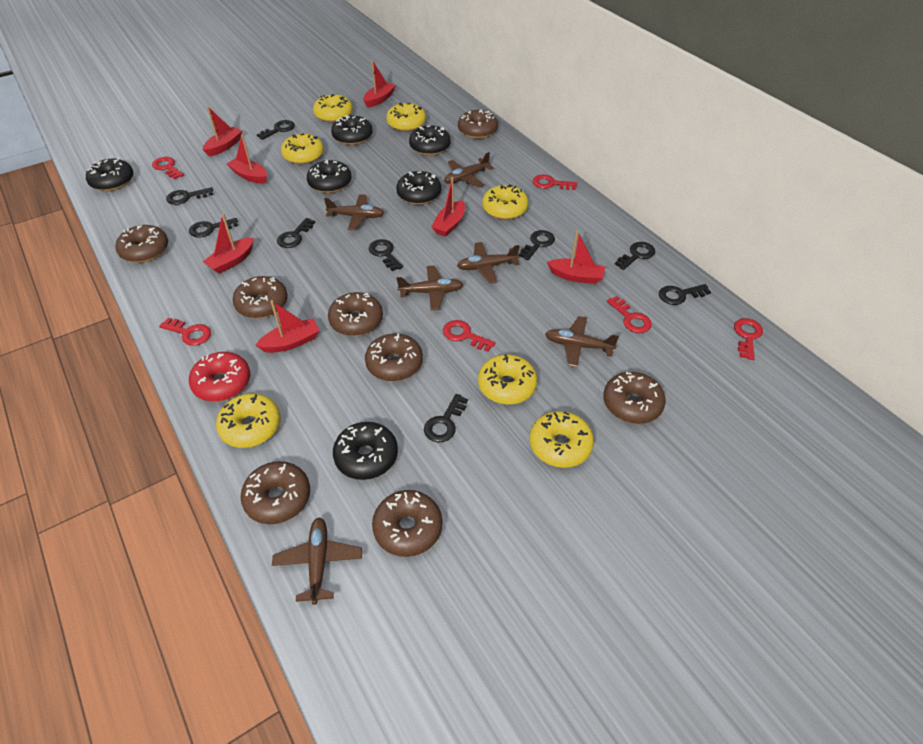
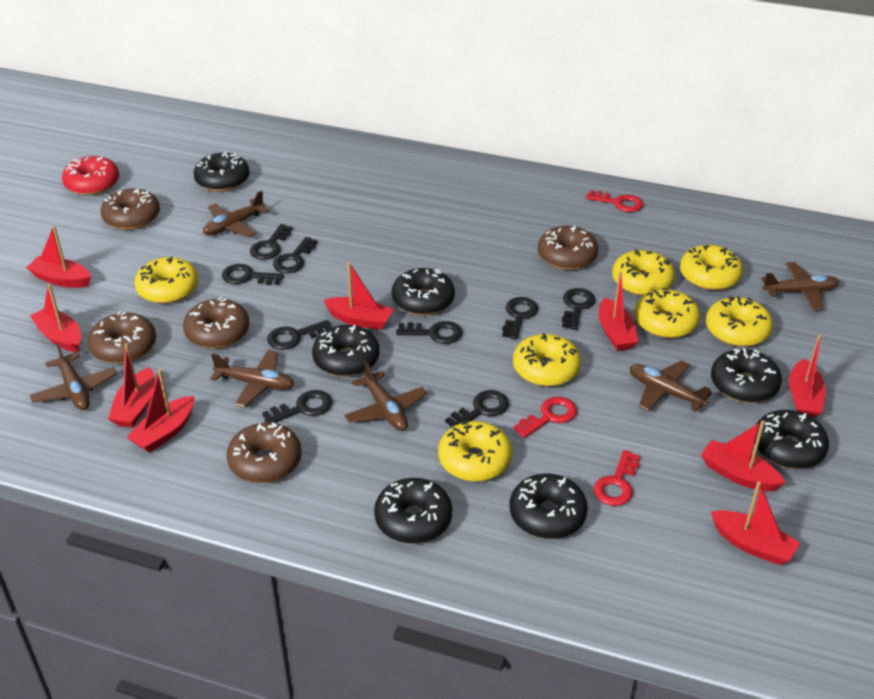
black donut: 6 -> 7
brown donut: 8 -> 5
red boat: 7 -> 9
red key: 6 -> 3

